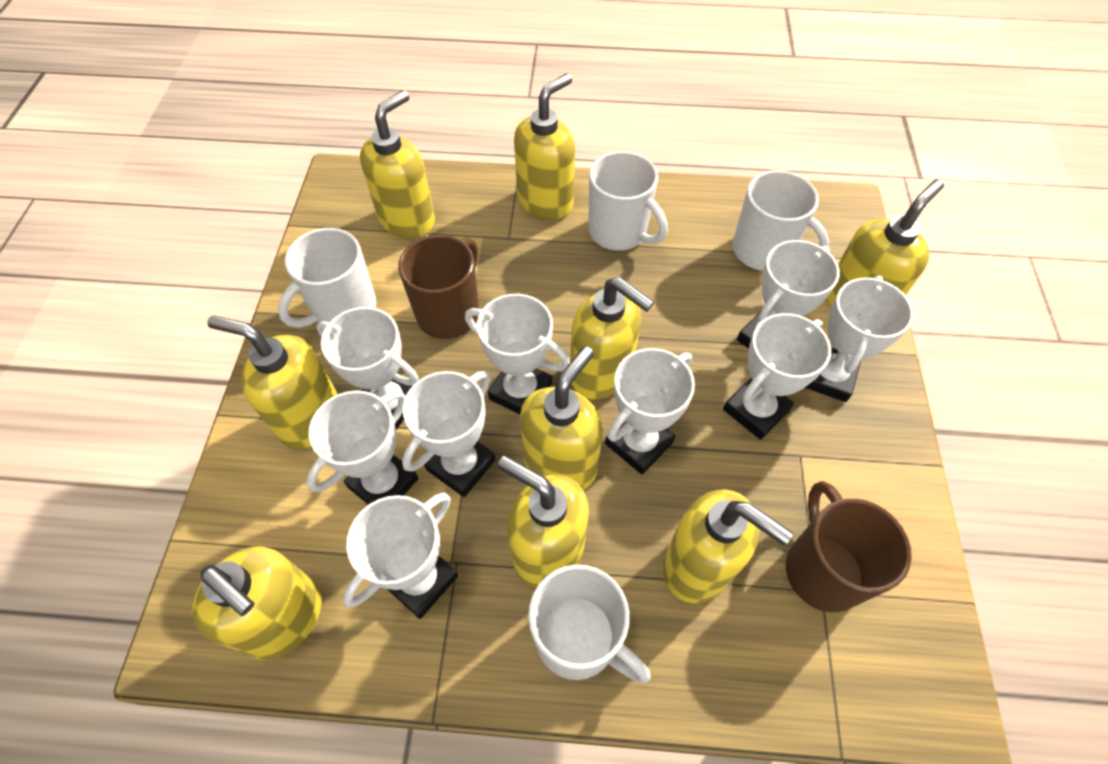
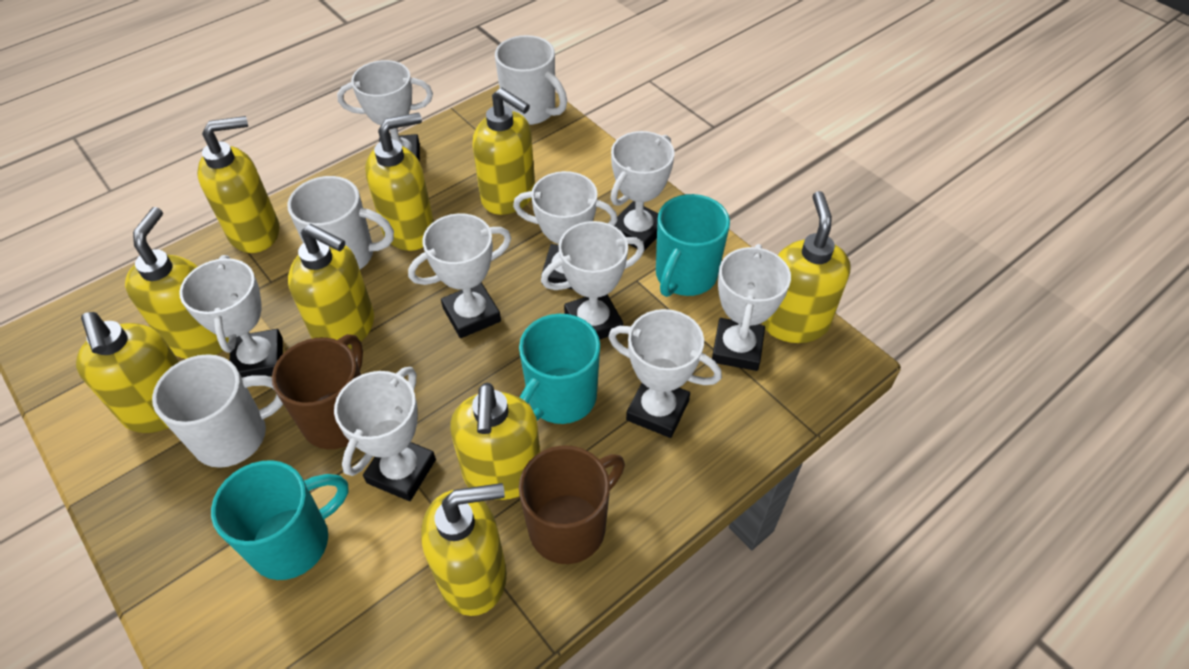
turquoise mug: 0 -> 3
white mug: 4 -> 3

